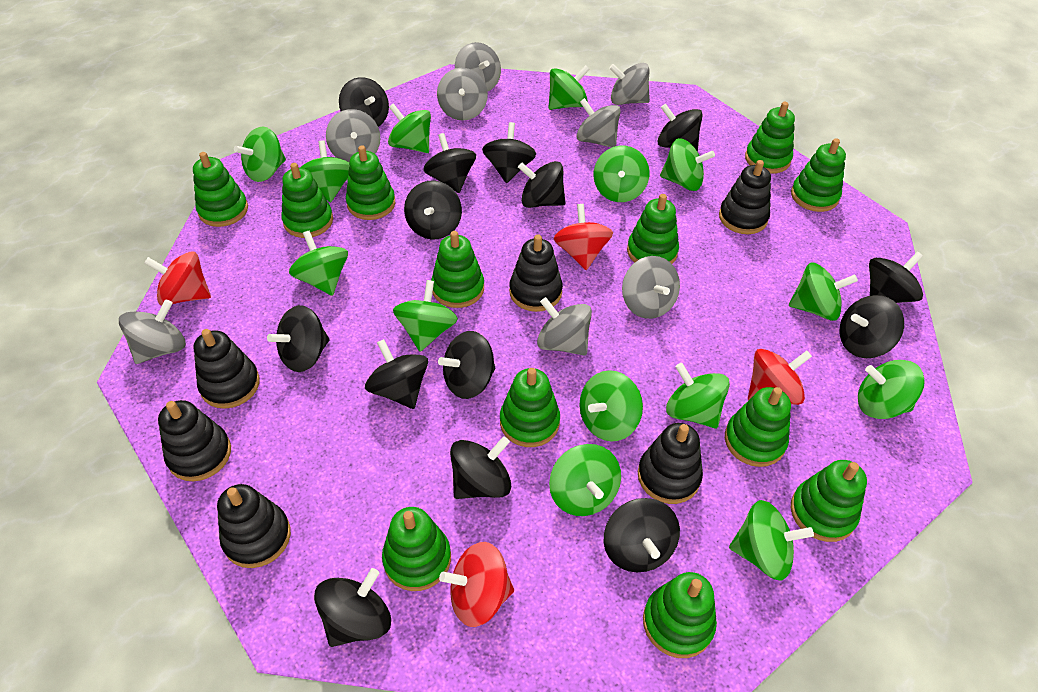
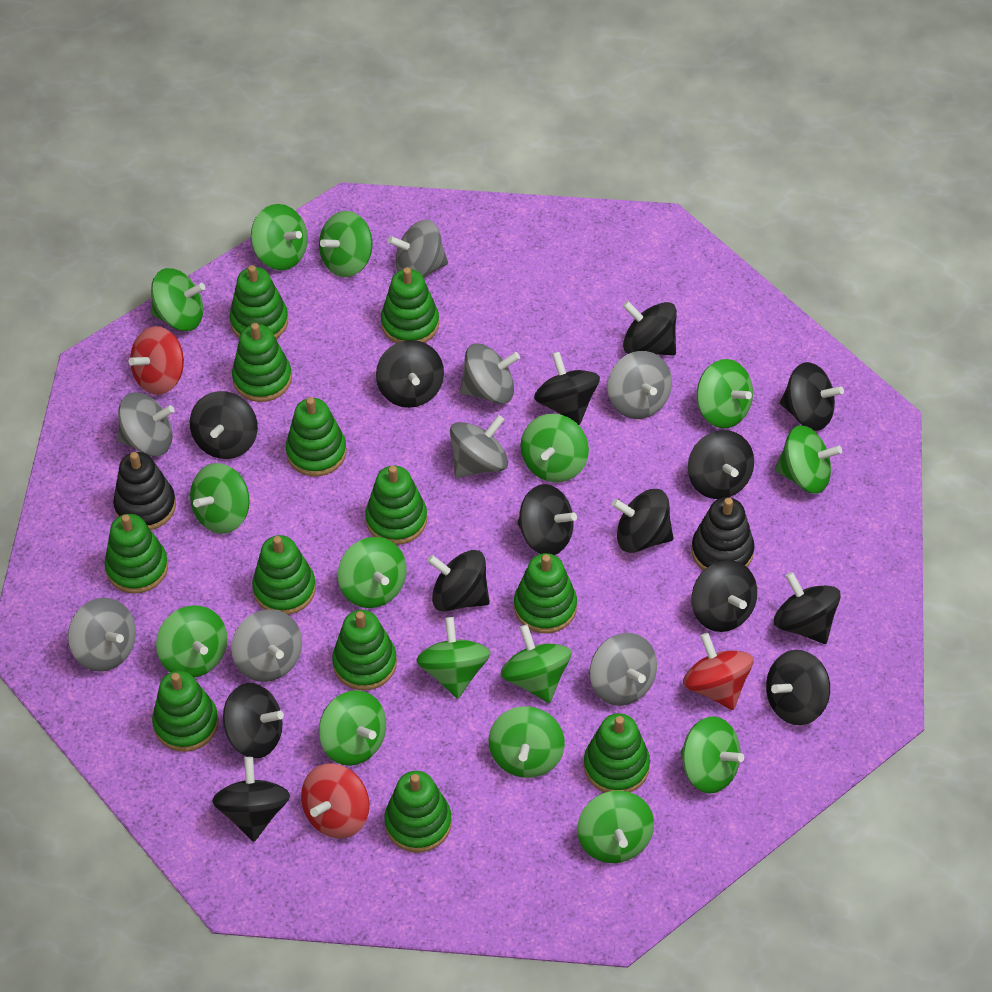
black stacking toy: 6 -> 2
green spinning top: 14 -> 15
red spinning top: 4 -> 3

